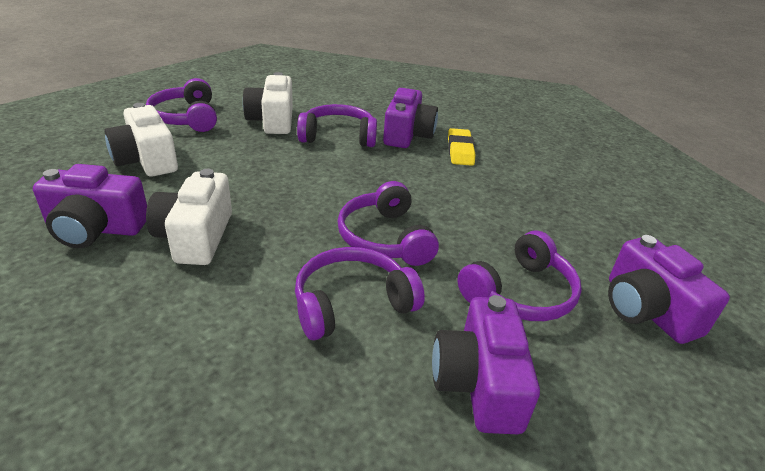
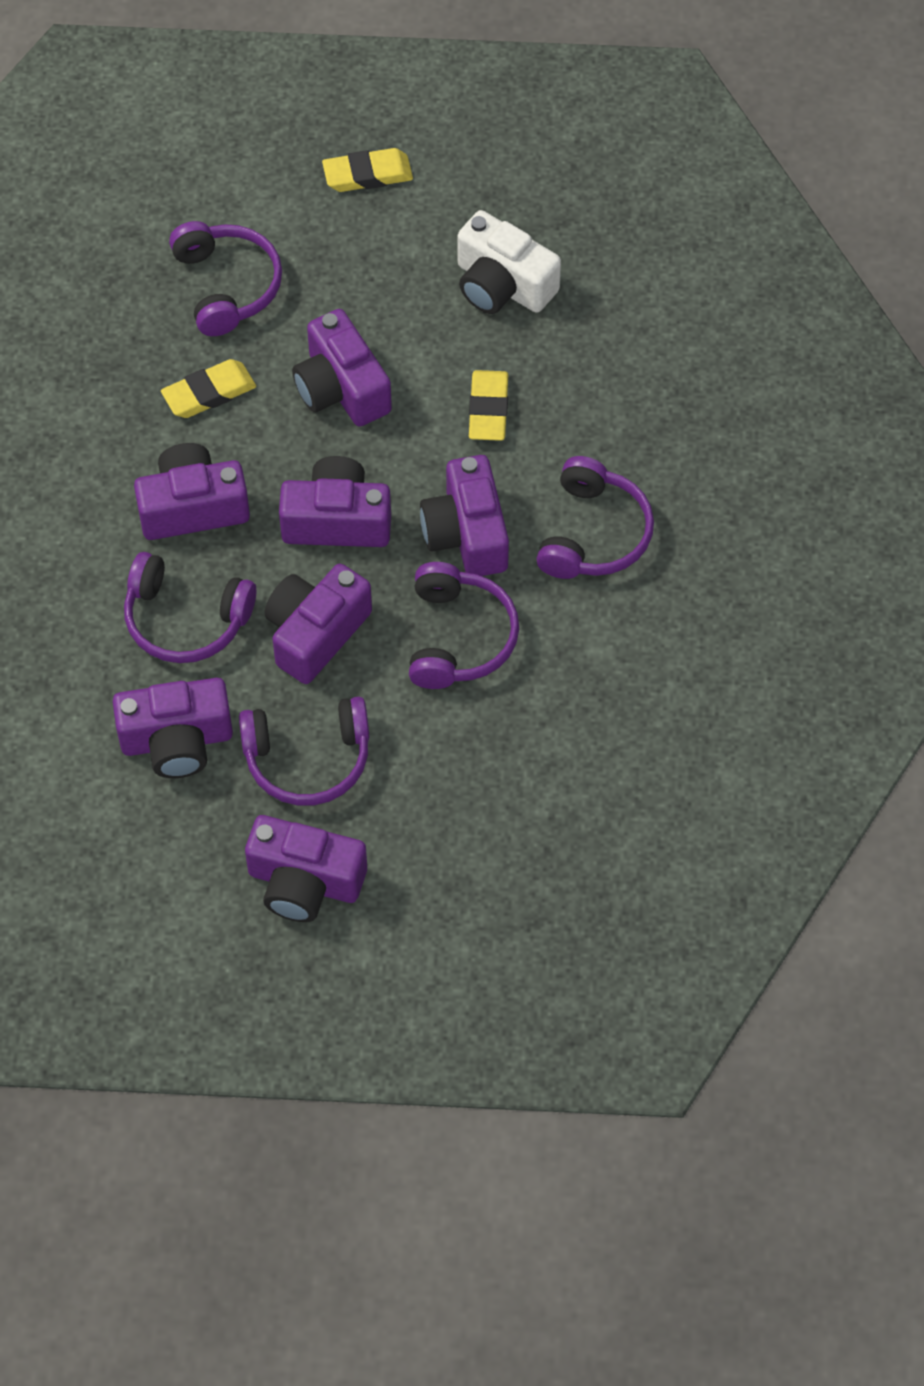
purple camera: 4 -> 7
white camera: 3 -> 1
yellow eraser: 1 -> 3

